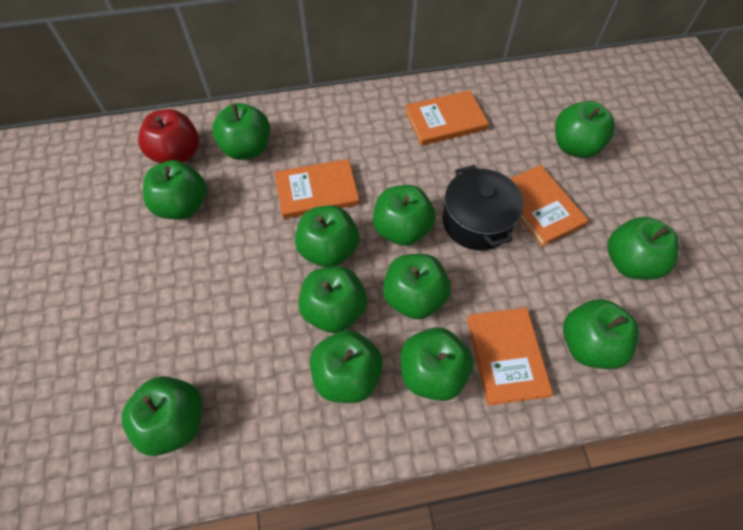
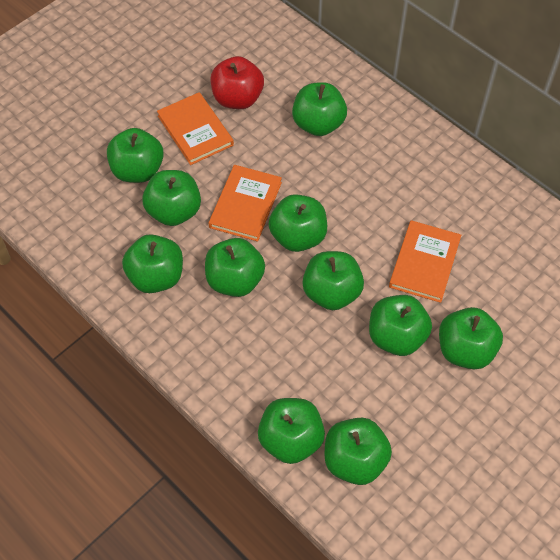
black pot: 1 -> 0
green apple: 12 -> 11
orange book: 4 -> 3

